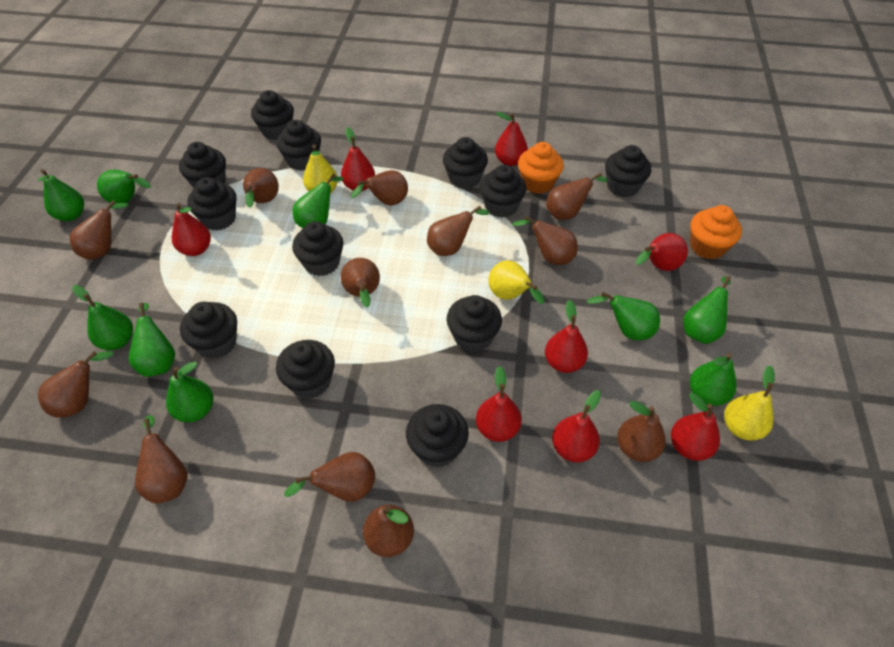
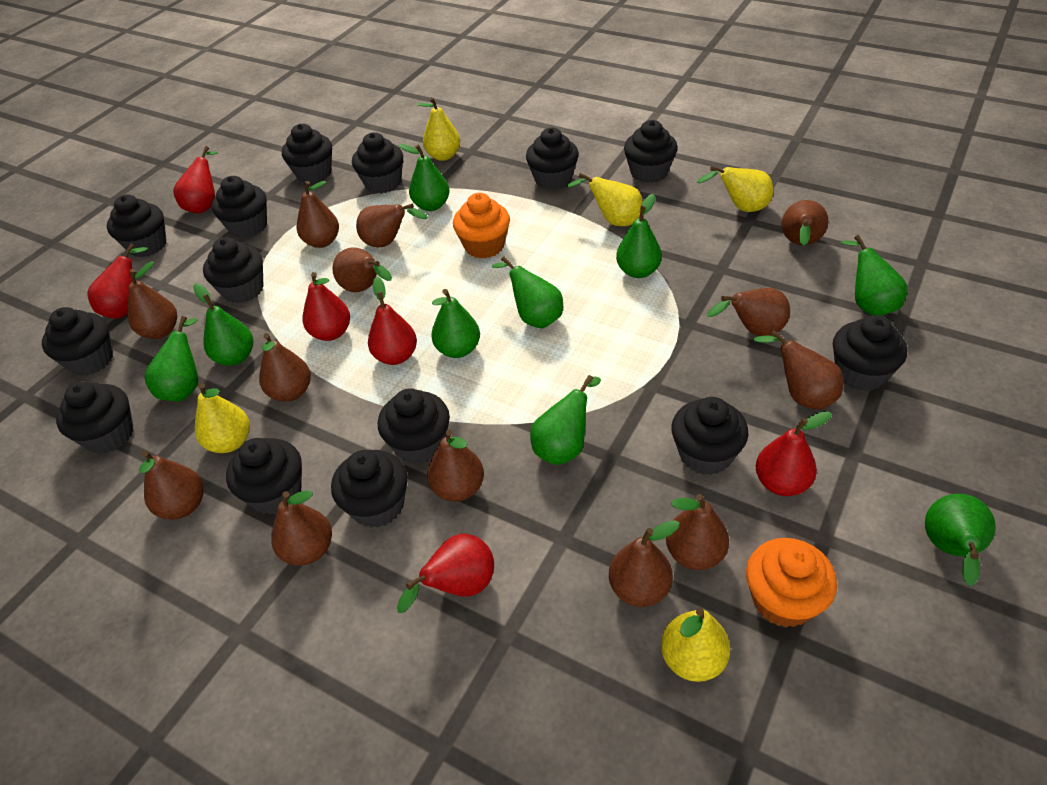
black cupcake: 12 -> 14
brown pear: 12 -> 13
red pear: 8 -> 6
yellow pear: 3 -> 5

